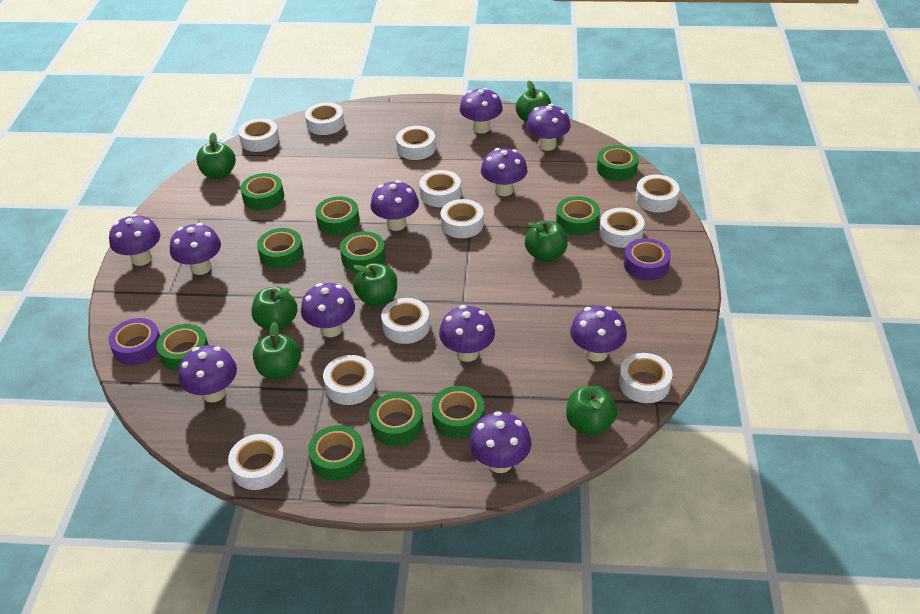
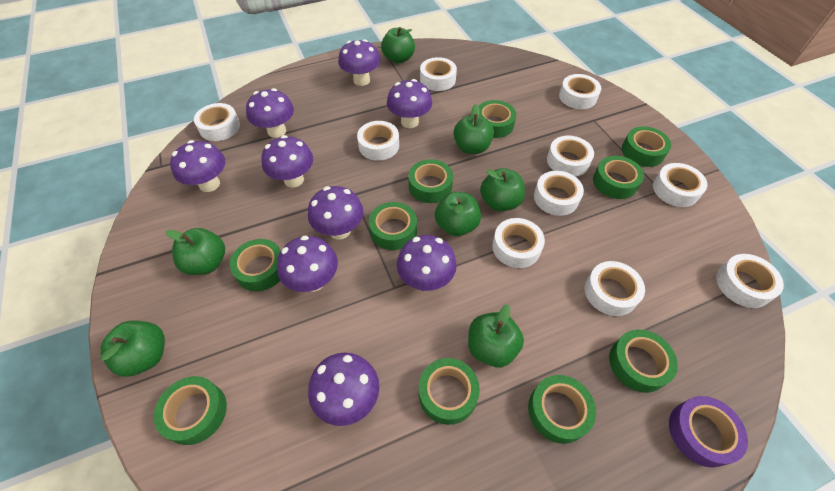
purple mushroom: 11 -> 9
purple tape: 2 -> 1
white tape: 11 -> 10

